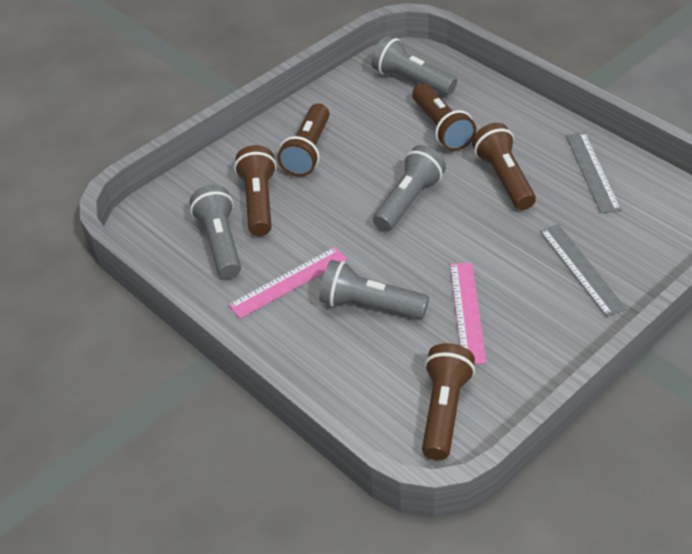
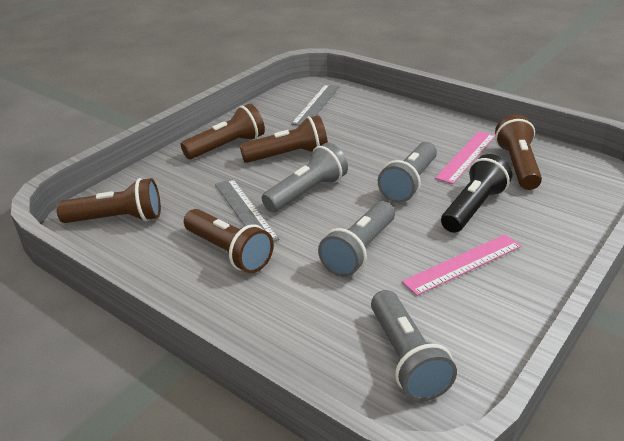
black flashlight: 0 -> 1

